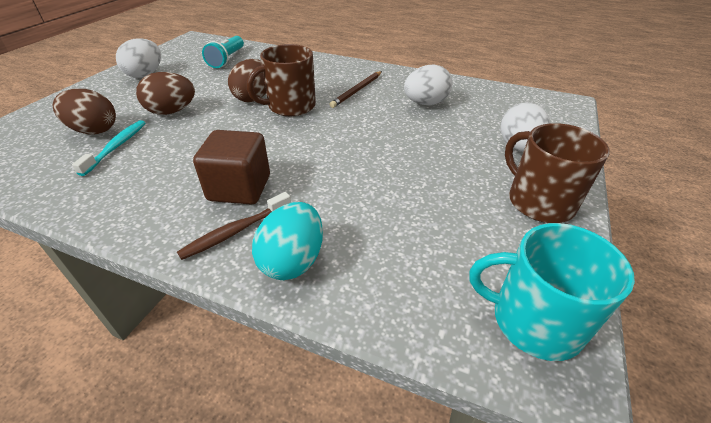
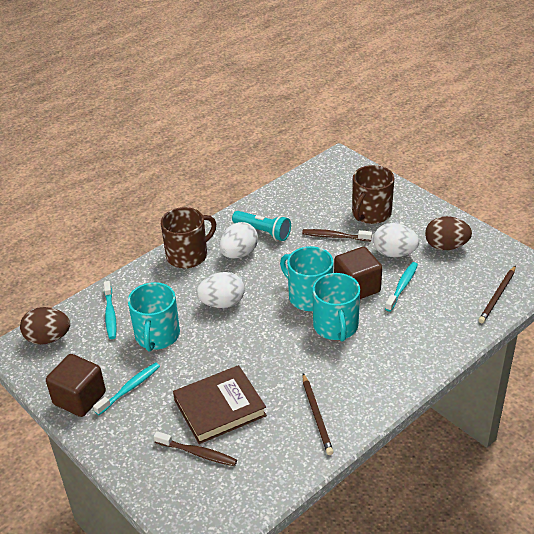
brown book: 0 -> 1
brown cube: 1 -> 2
brown egg: 3 -> 2
brown pencil: 1 -> 2
brown toothbrush: 1 -> 2
turquoise egg: 1 -> 0
turquoise mug: 1 -> 3
turquoise toothbrush: 1 -> 3

